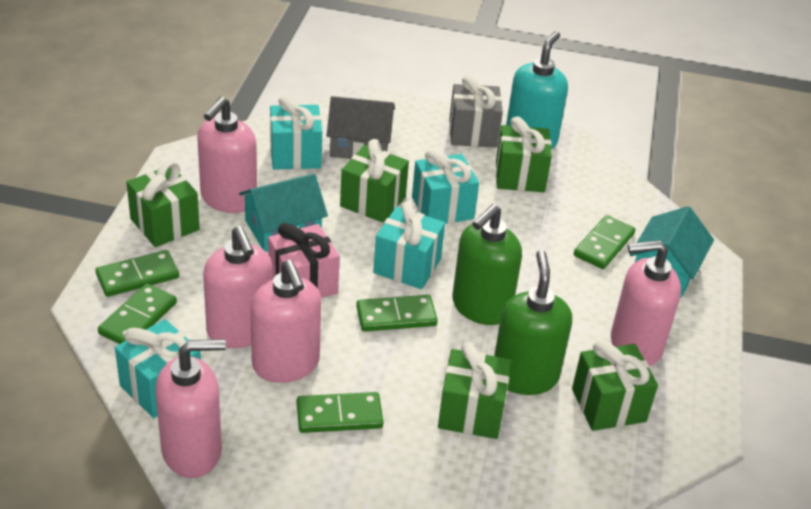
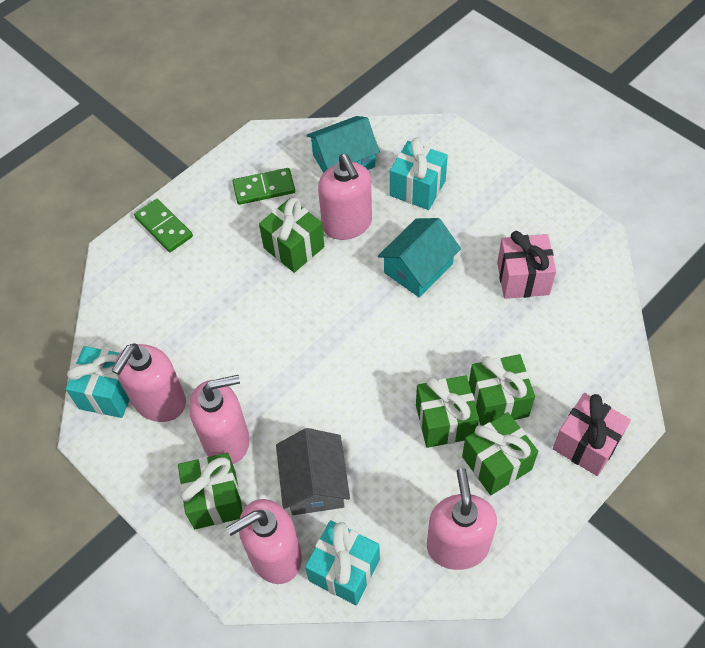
green domino: 5 -> 2
green soap dispenser: 2 -> 0
grey gift: 1 -> 0
pink gift: 1 -> 2
turquoise gift: 4 -> 3
turquoise soap dispenser: 1 -> 0

